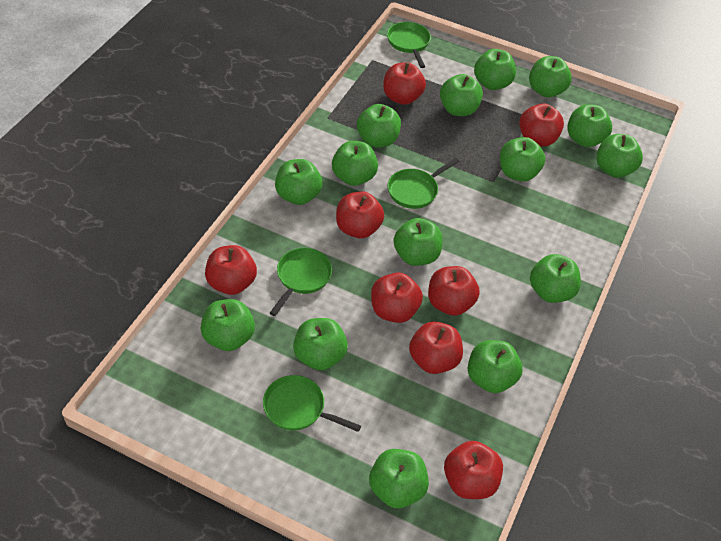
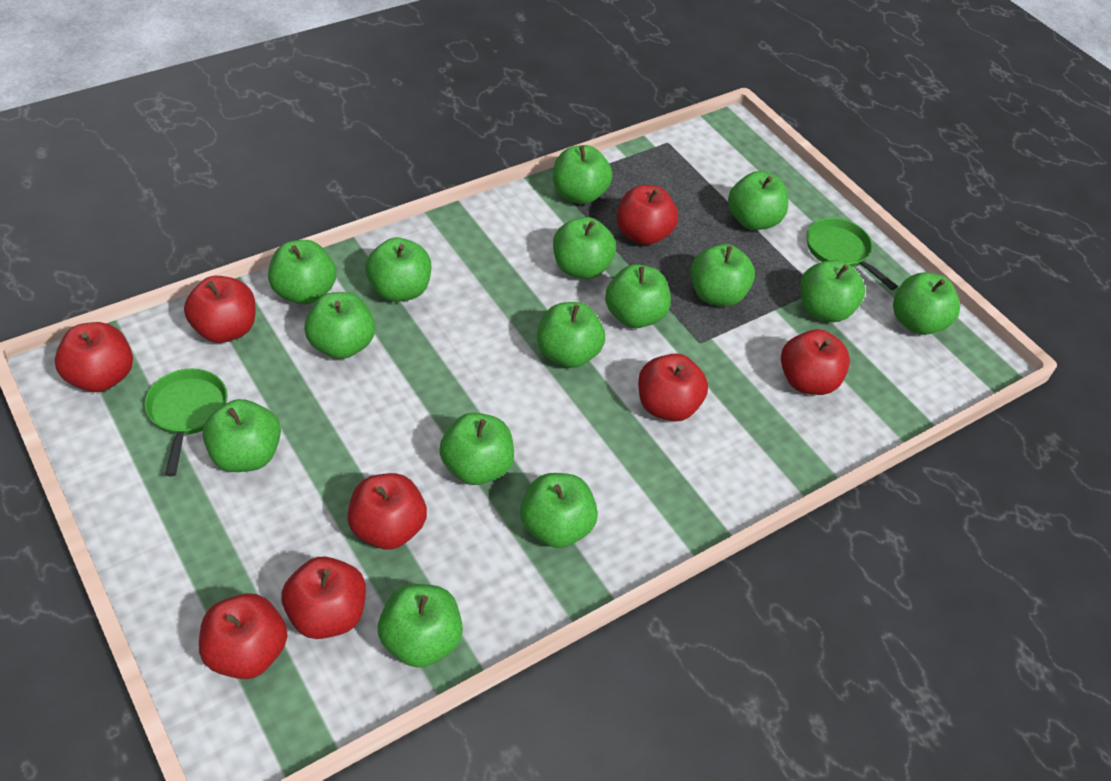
green pan: 4 -> 2

